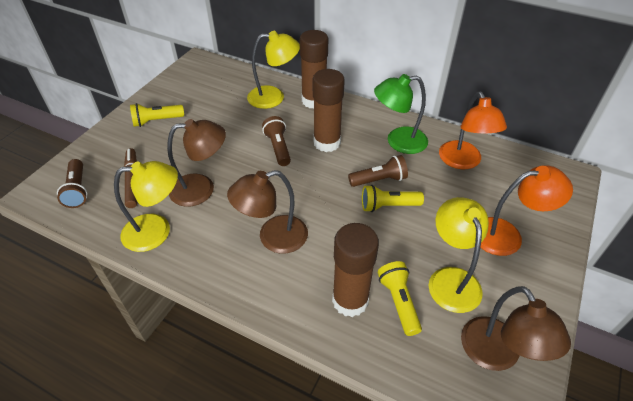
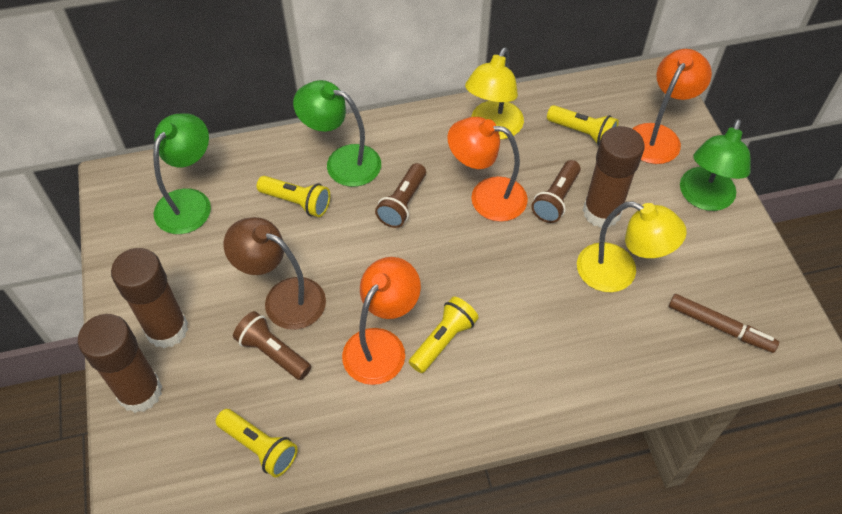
brown lamp: 3 -> 1
green lamp: 1 -> 3
orange lamp: 2 -> 3
yellow flashlight: 3 -> 4
yellow lamp: 3 -> 2

